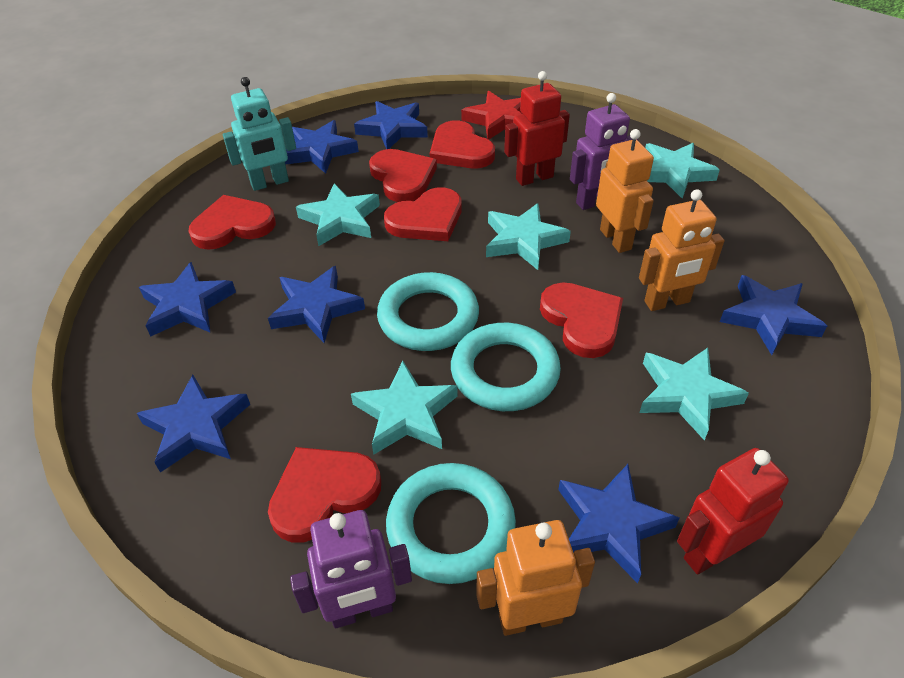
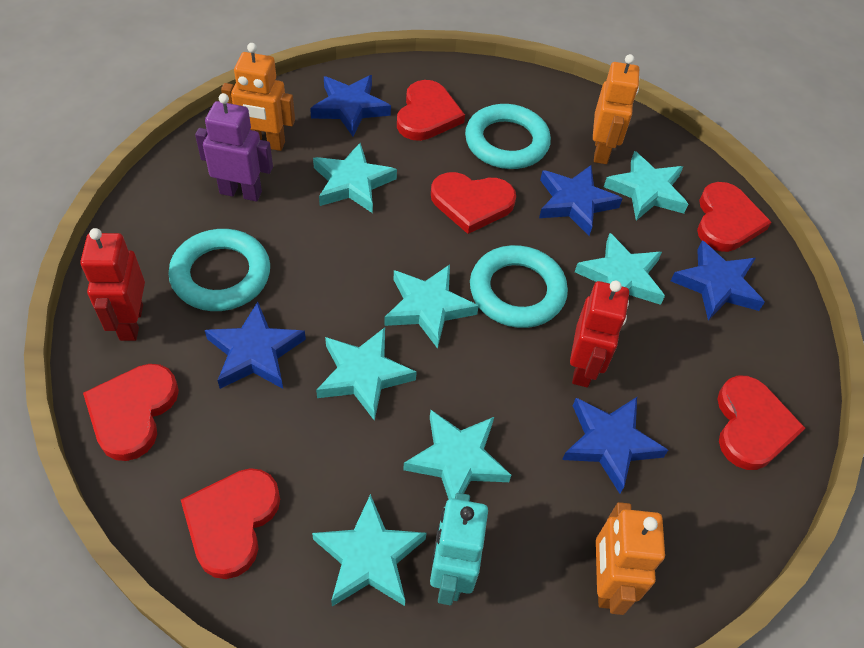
blue star: 7 -> 5
purple robot: 2 -> 1
red star: 1 -> 0
turquoise star: 5 -> 7

